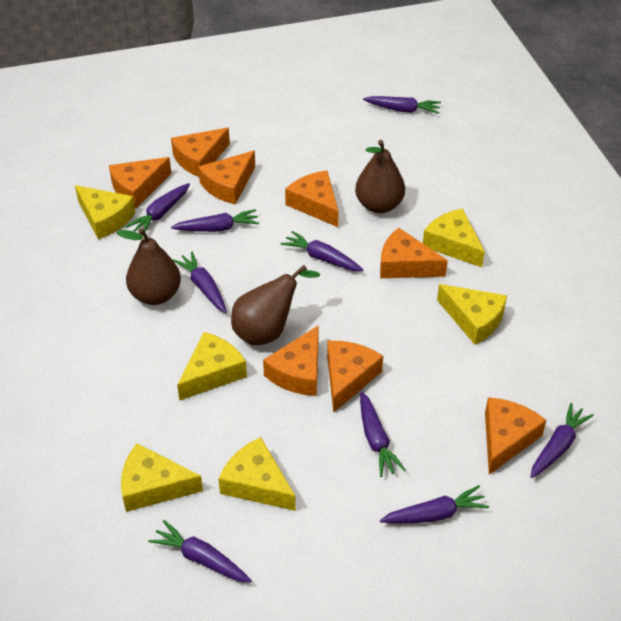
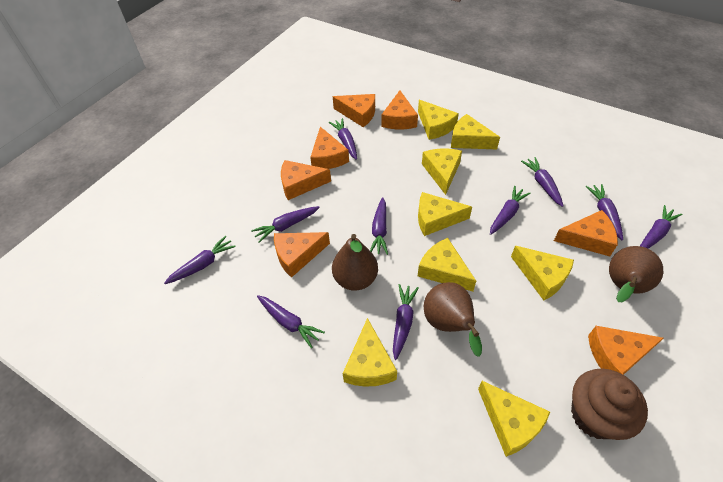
brown cupcake: 0 -> 1
orange cheese: 8 -> 7
purple carrot: 9 -> 10
yellow cheese: 6 -> 8

